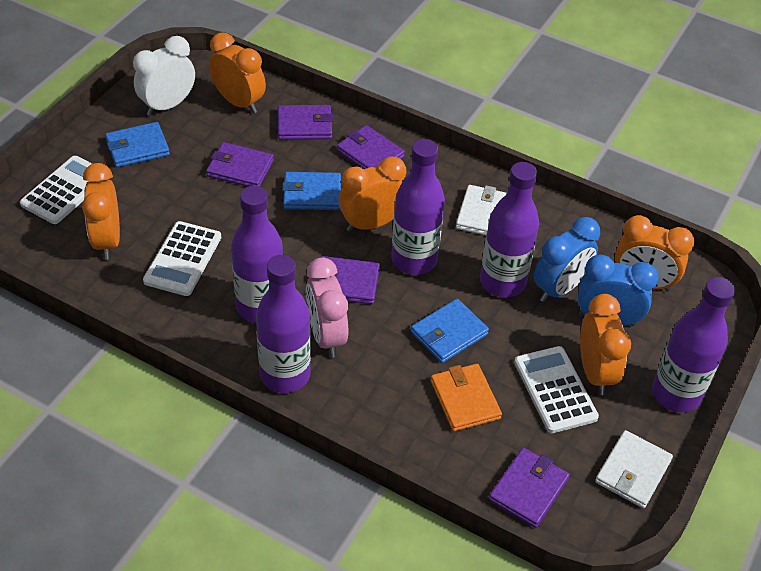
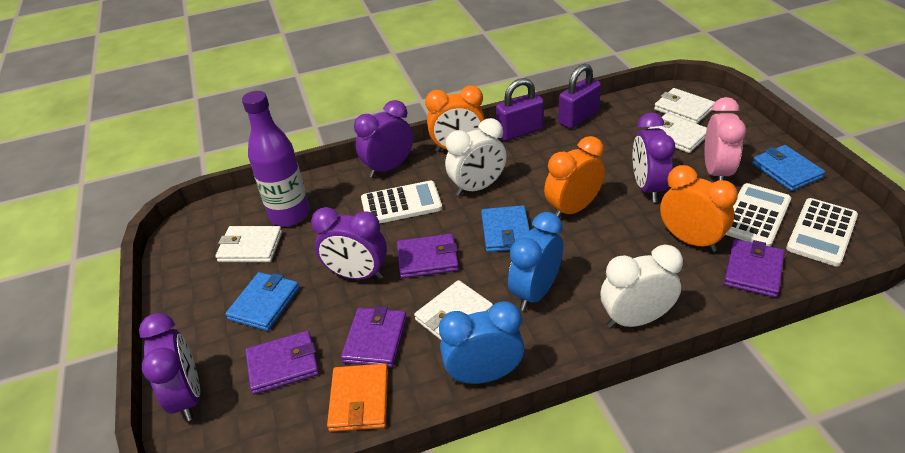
orange clock: 5 -> 3
purple bottle: 5 -> 1
purple clock: 0 -> 4
purple padlock: 0 -> 2
purple wallet: 5 -> 4
white clock: 1 -> 2
white wallet: 2 -> 4

